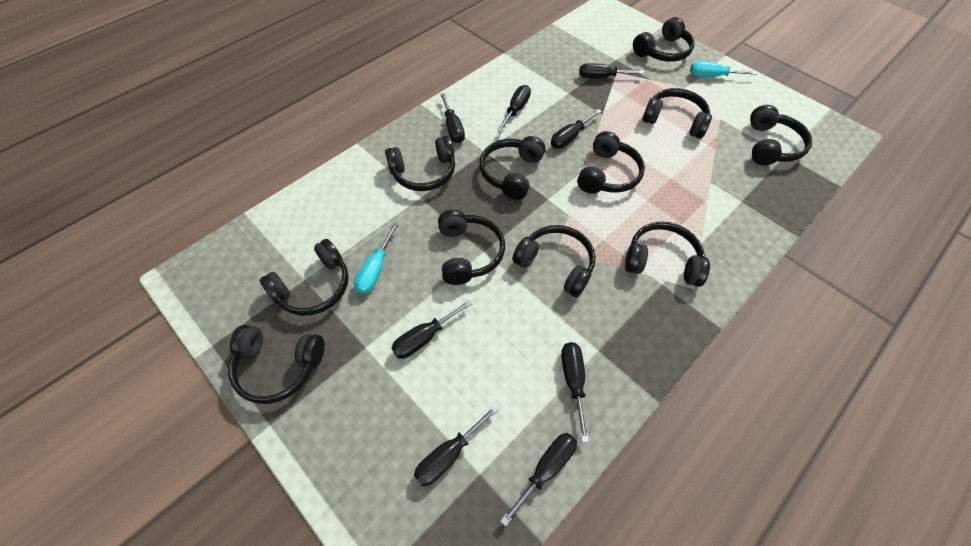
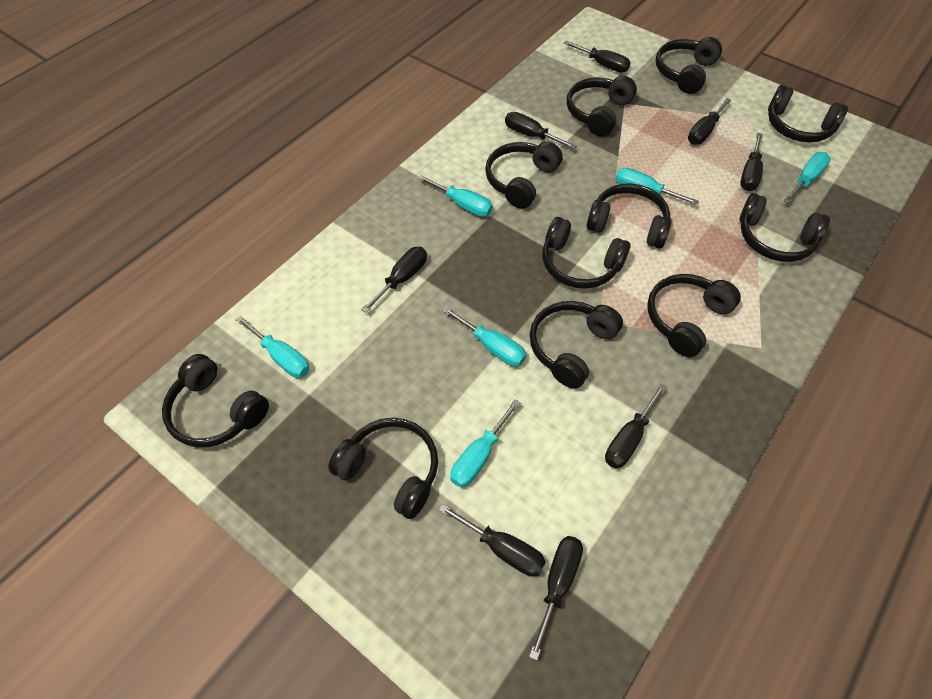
turquoise screwdriver: 2 -> 6

